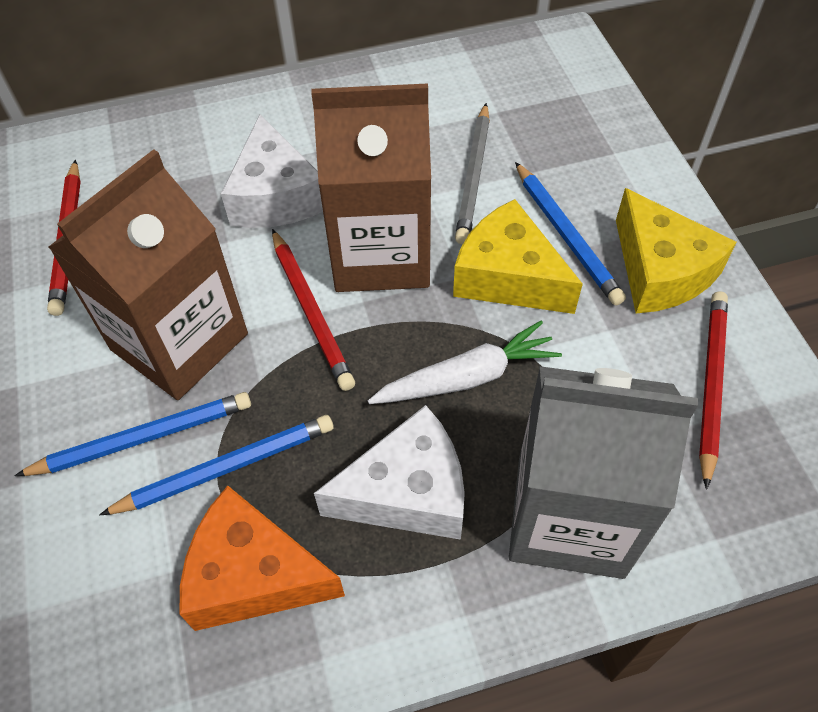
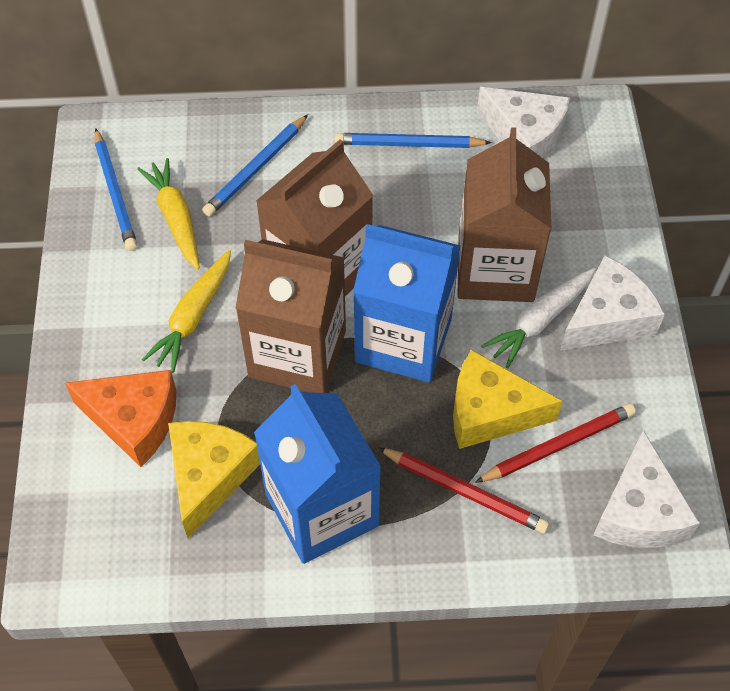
blue carton: 0 -> 2
brown carton: 2 -> 3
grey carton: 1 -> 0
grey pencil: 1 -> 0
red pencil: 3 -> 2
white cheese: 2 -> 3
yellow carrot: 0 -> 2

